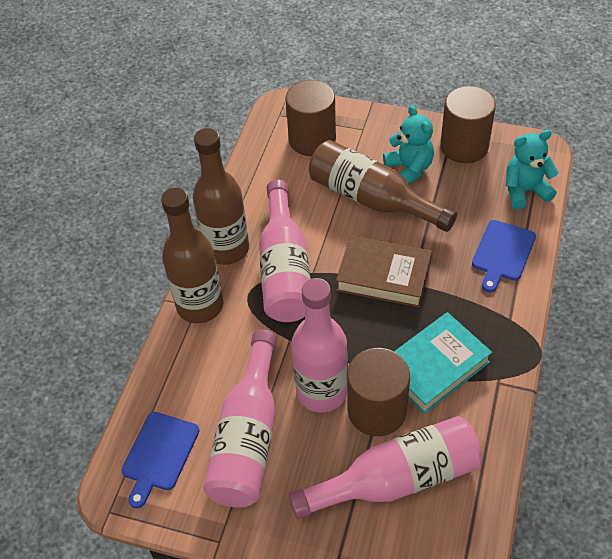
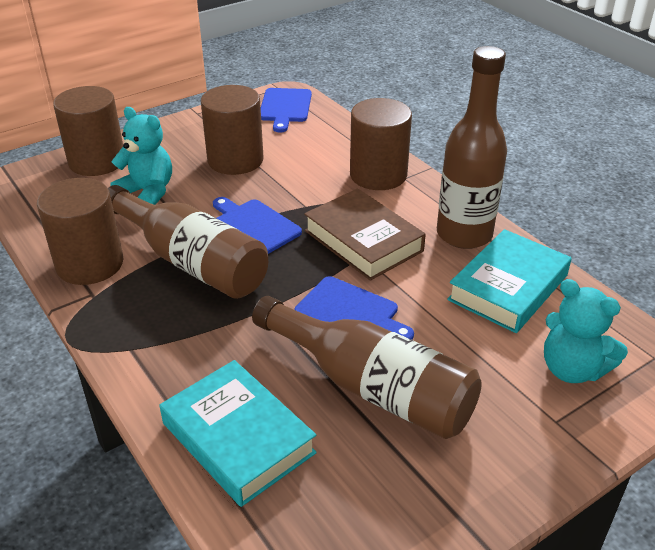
blue cutting board: 2 -> 3
brown cylinder: 3 -> 4
pink bottle: 4 -> 0
turquoise book: 1 -> 2

